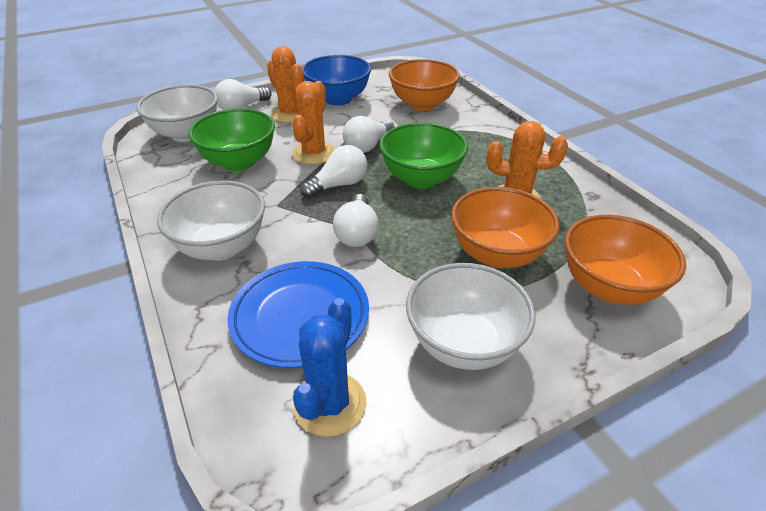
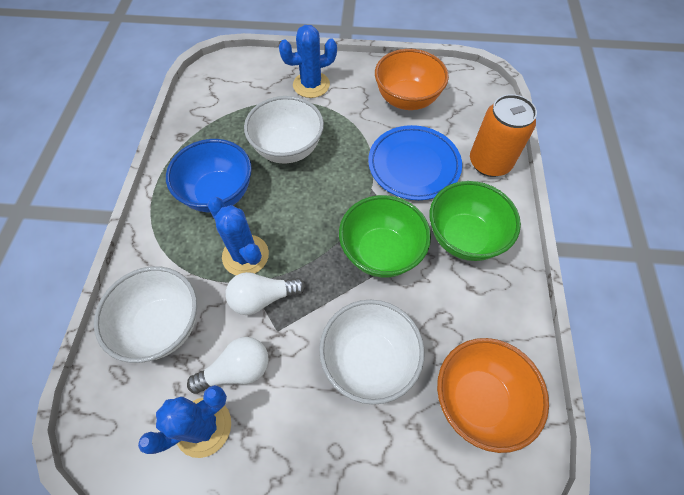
blue cactus: 1 -> 3
orange bowl: 3 -> 2
orange cactus: 3 -> 0
orange can: 0 -> 1
white light bulb: 4 -> 2

